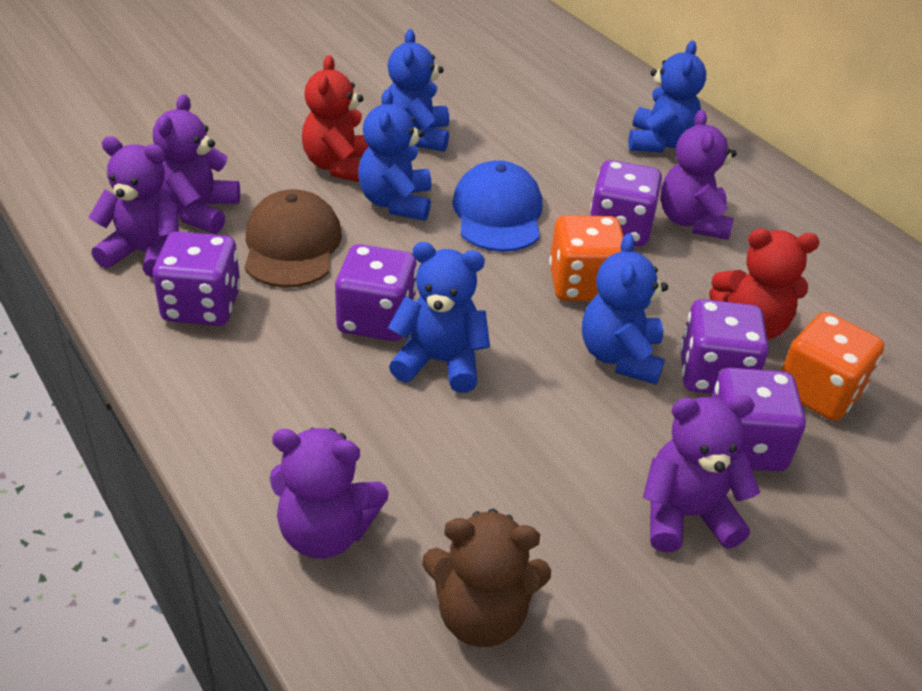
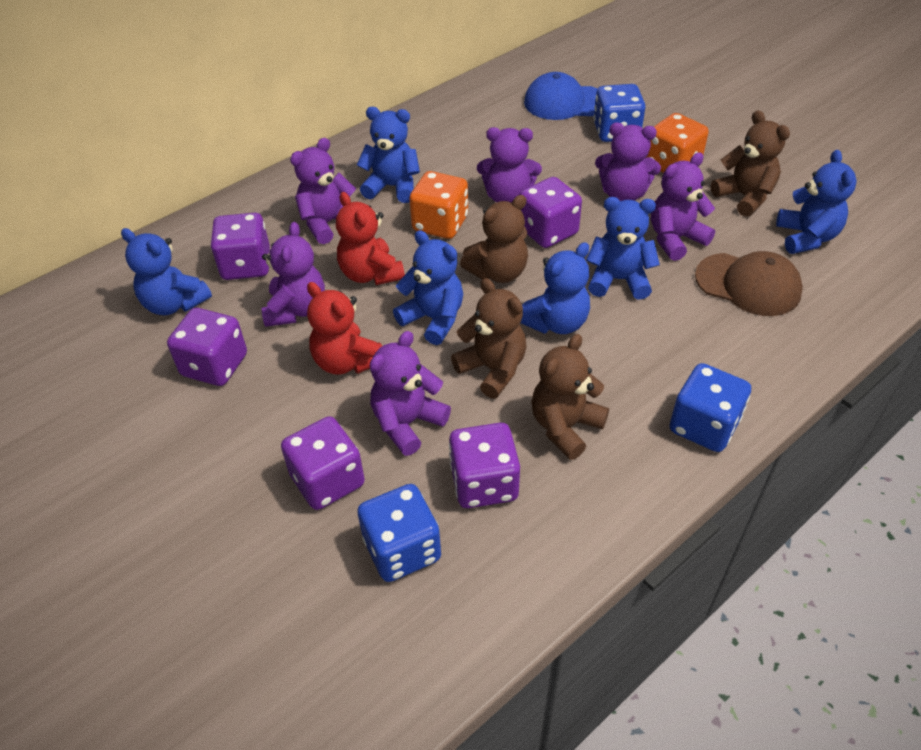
blue dice: 0 -> 3
blue teddy bear: 5 -> 6
brown teddy bear: 1 -> 4
purple teddy bear: 5 -> 6

